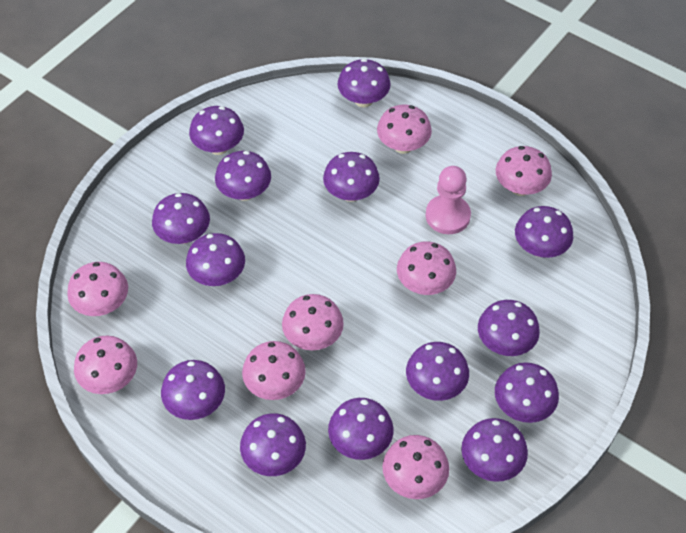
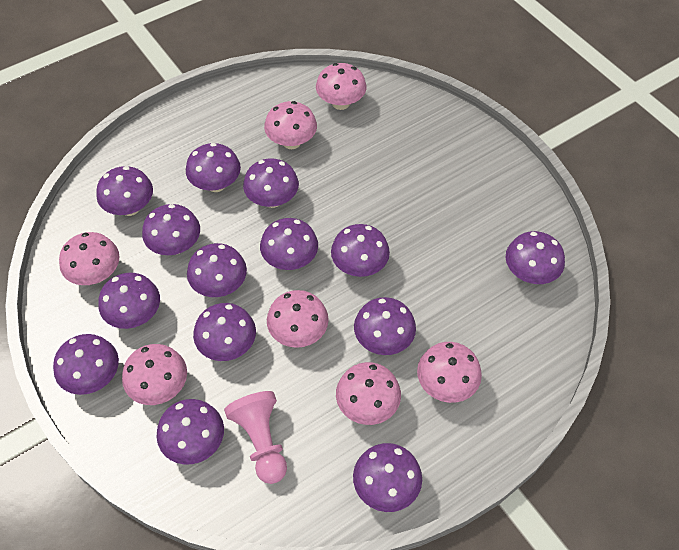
pink mushroom: 8 -> 7

